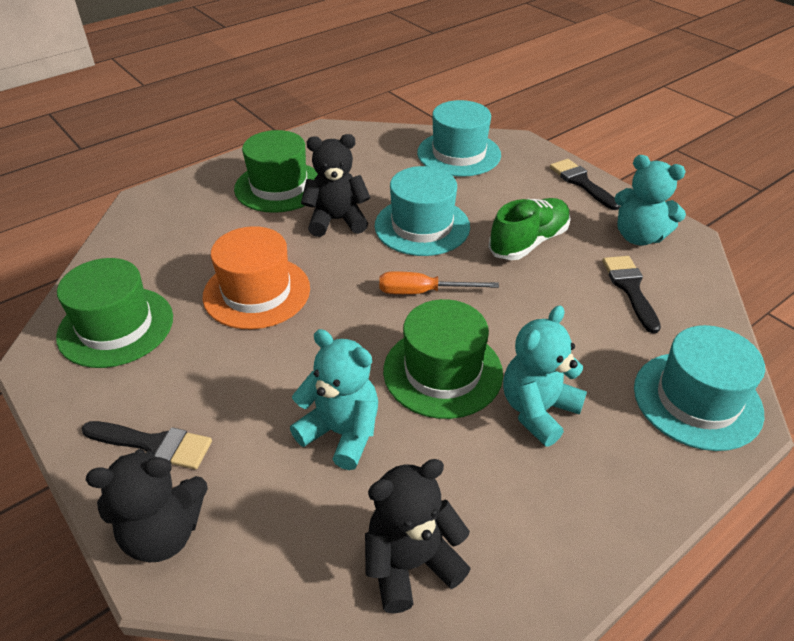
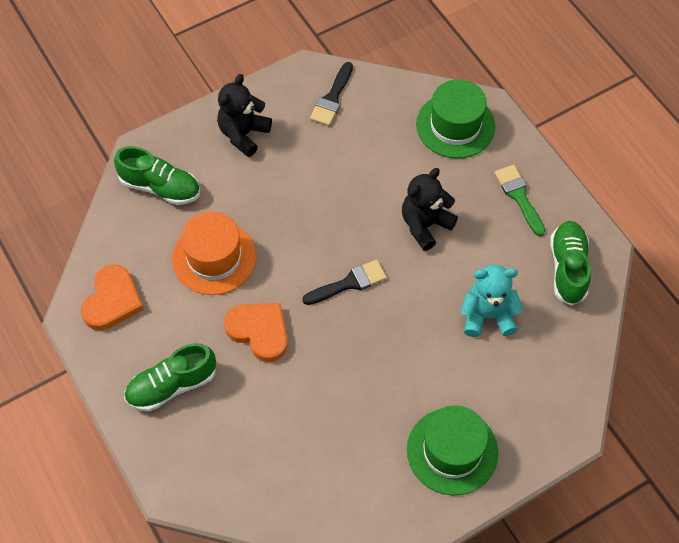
black brush: 3 -> 2
black teddy bear: 3 -> 2
green brush: 0 -> 1
green hat: 3 -> 2
green shoe: 1 -> 3
orange heart: 0 -> 2
orange screwdriver: 1 -> 0
turquoise hat: 3 -> 0
turquoise teddy bear: 3 -> 1

